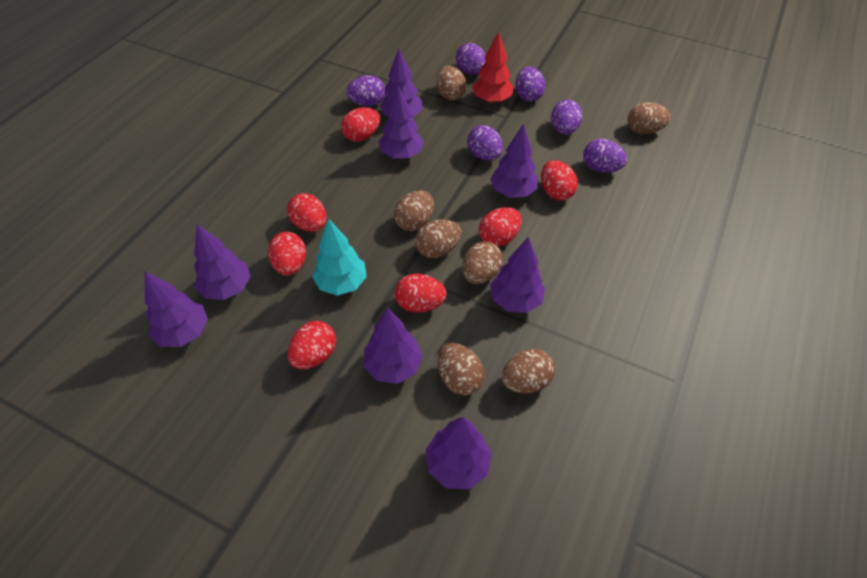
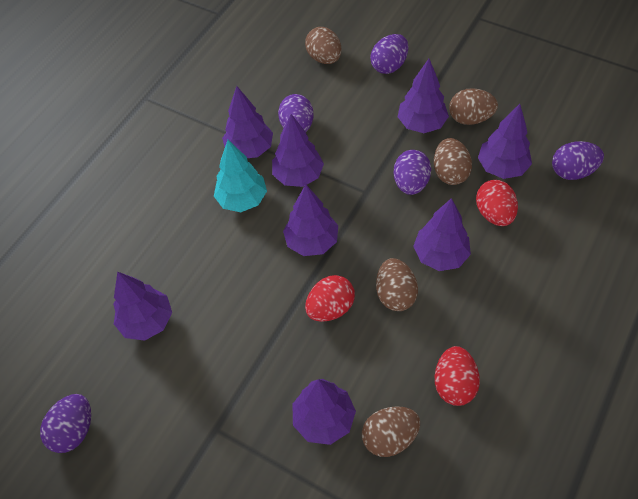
brown egg: 7 -> 5
purple egg: 6 -> 5
red egg: 7 -> 3
red tree: 1 -> 0

